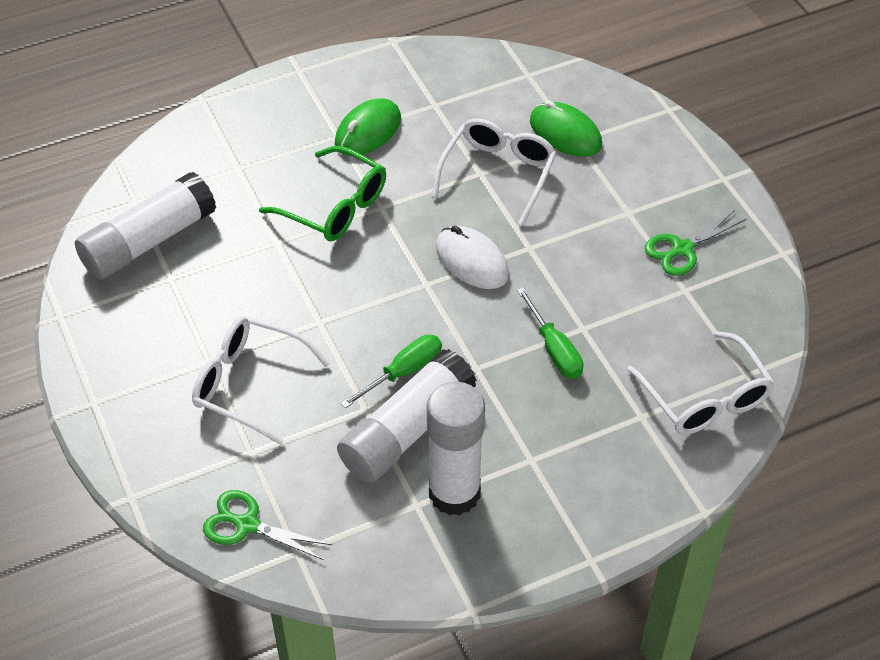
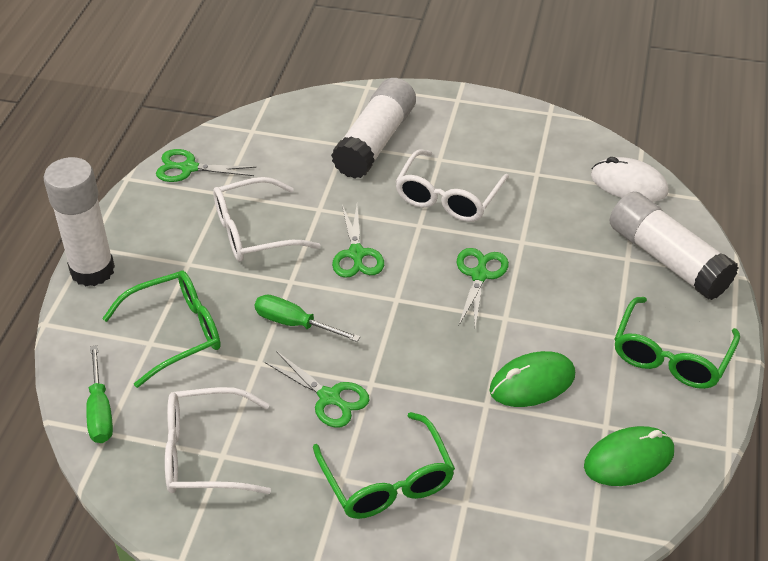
green glasses: 1 -> 3
green scissors: 2 -> 4

